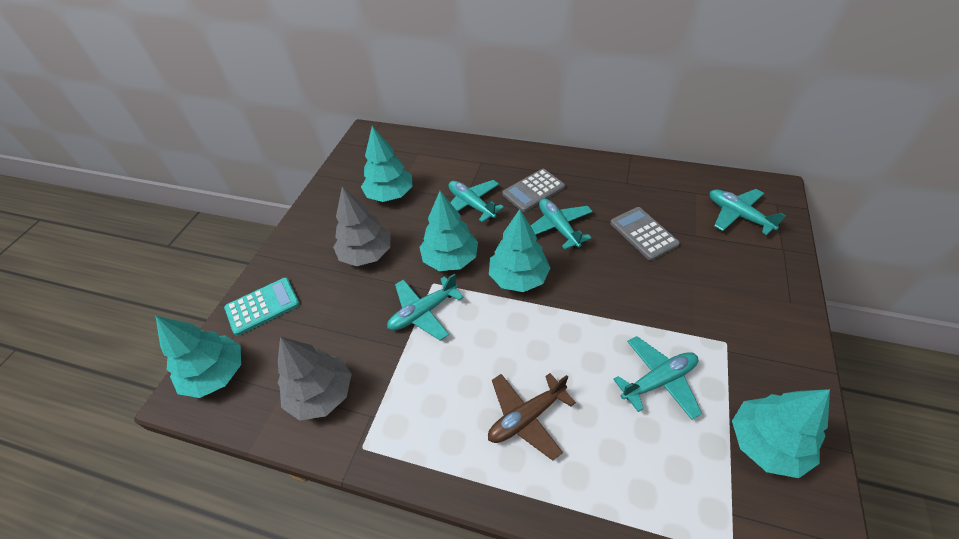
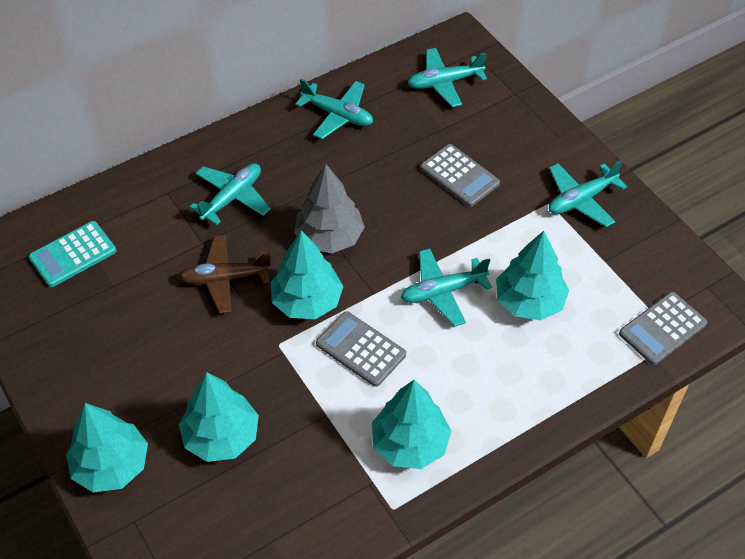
grey calculator: 2 -> 3
grey tree: 2 -> 1

